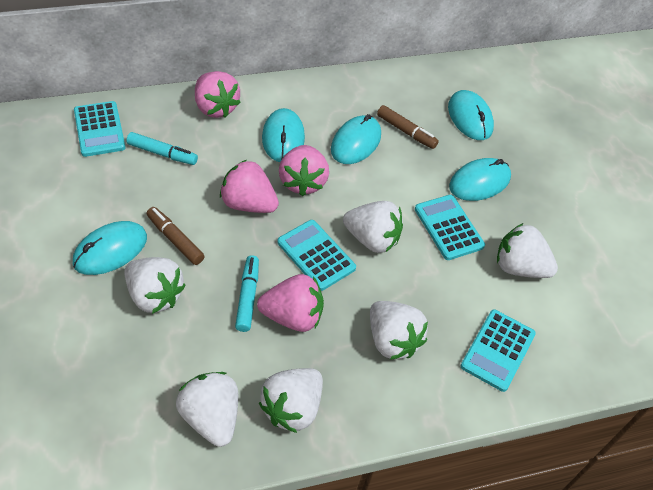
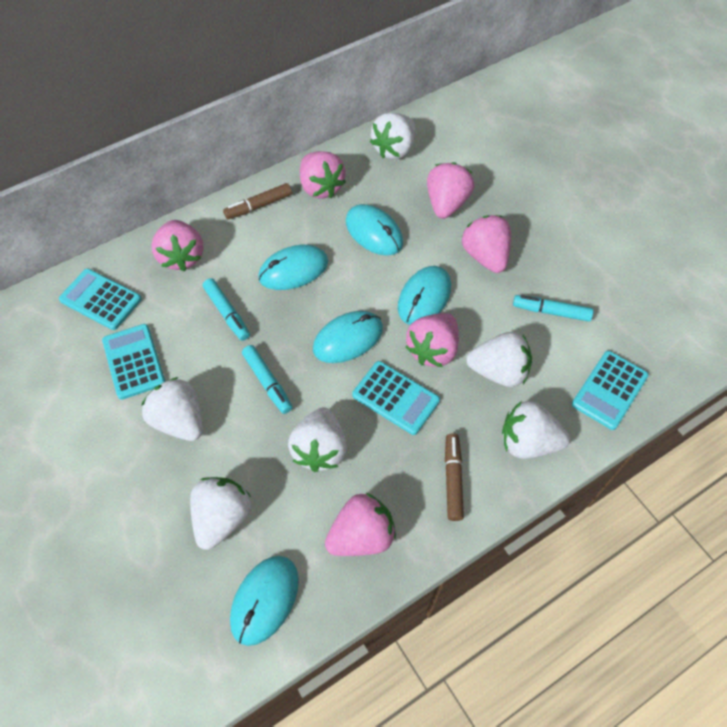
pink strawberry: 4 -> 6
turquoise marker: 2 -> 3

